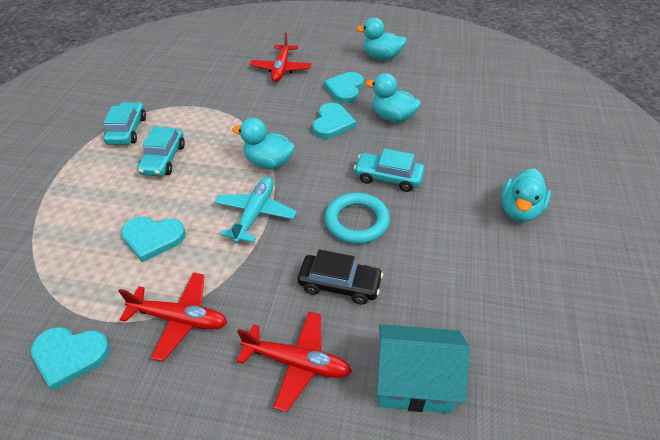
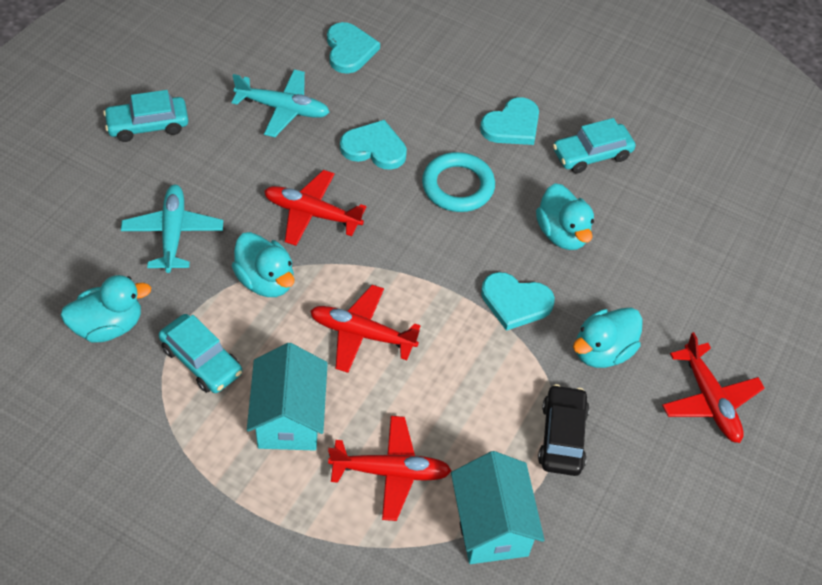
red plane: 3 -> 4
turquoise house: 1 -> 2
turquoise plane: 1 -> 2

